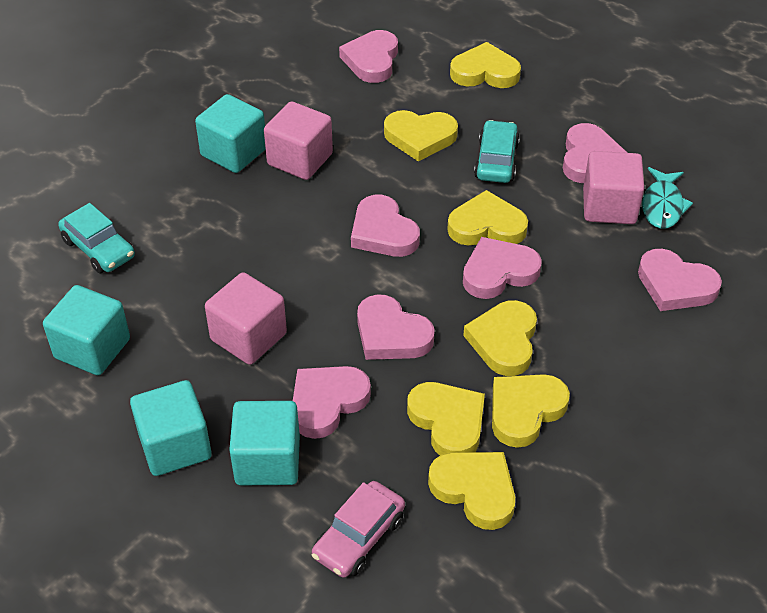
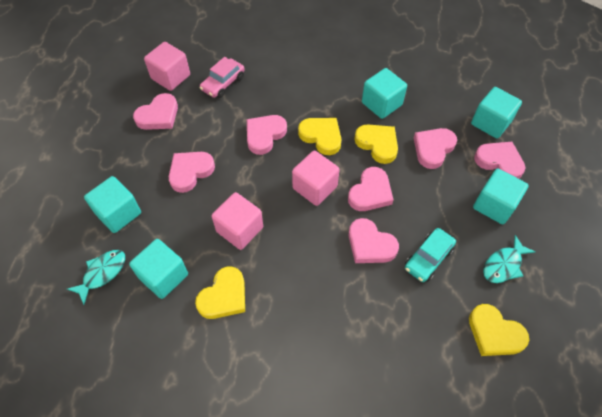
turquoise car: 2 -> 1
turquoise cube: 4 -> 5
turquoise fish: 1 -> 2
yellow heart: 7 -> 4

